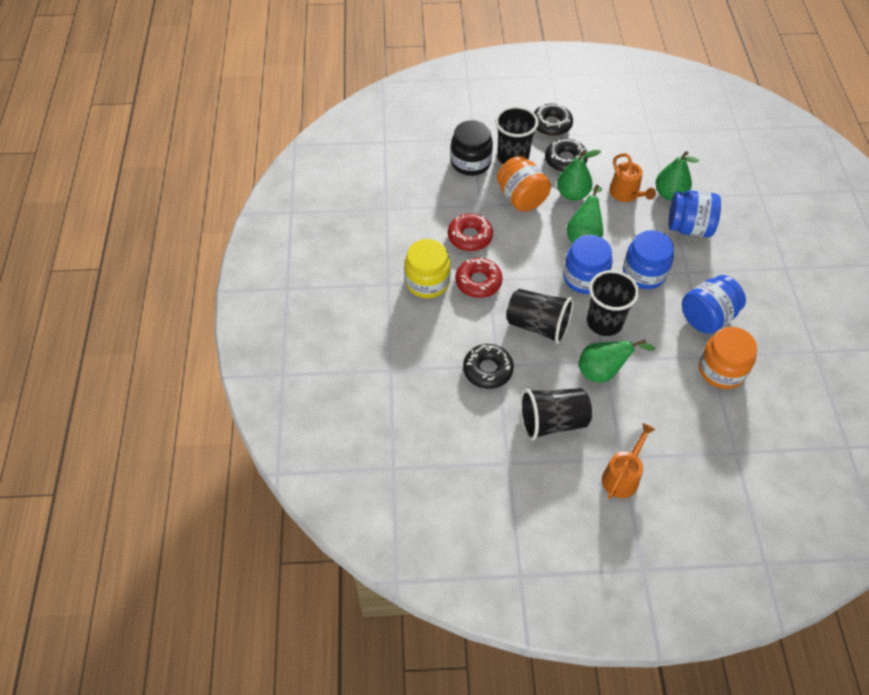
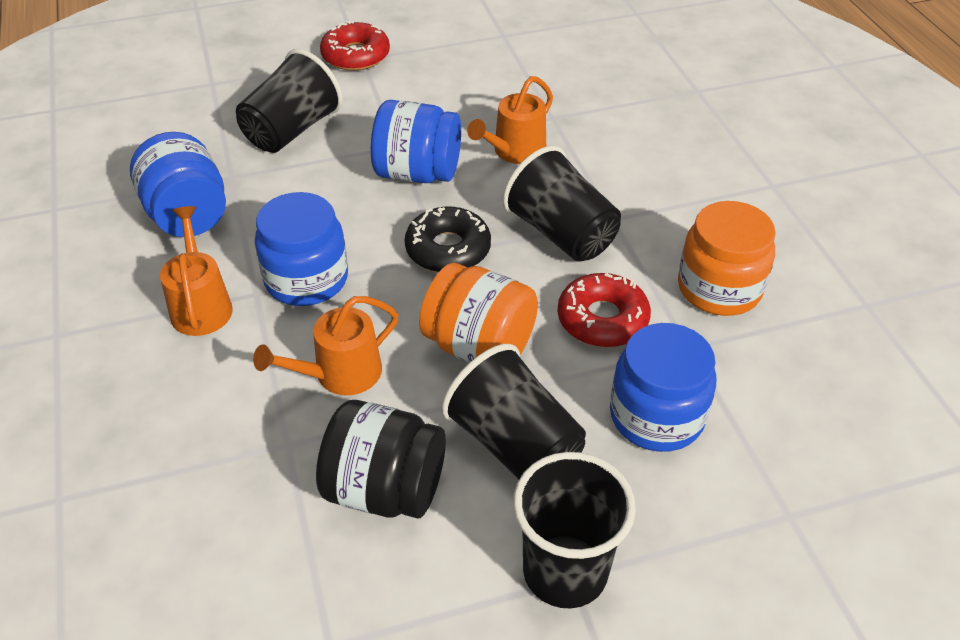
black donut: 3 -> 1
green pear: 4 -> 0
orange watering can: 2 -> 3
yellow jar: 1 -> 0

